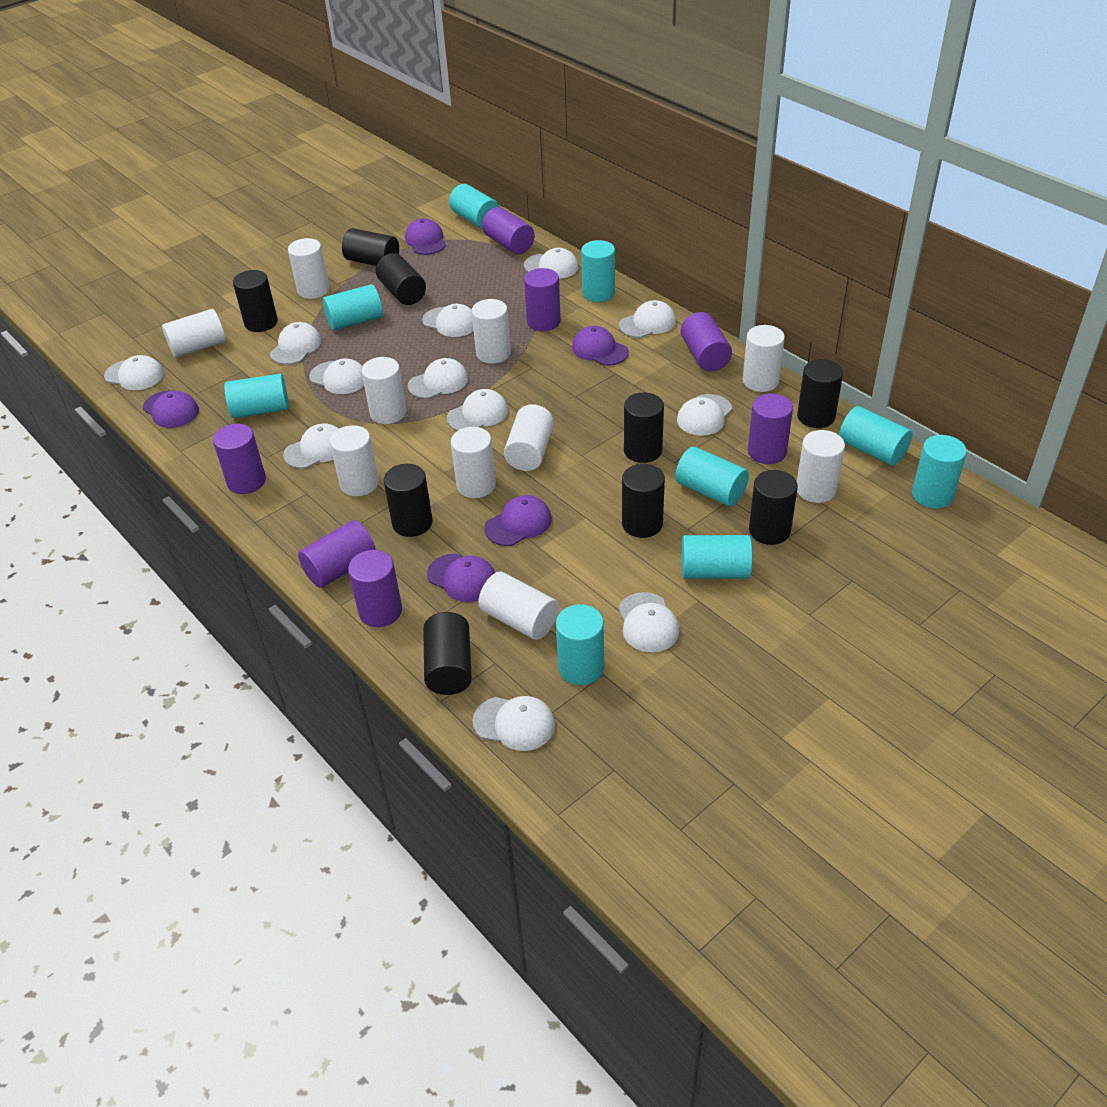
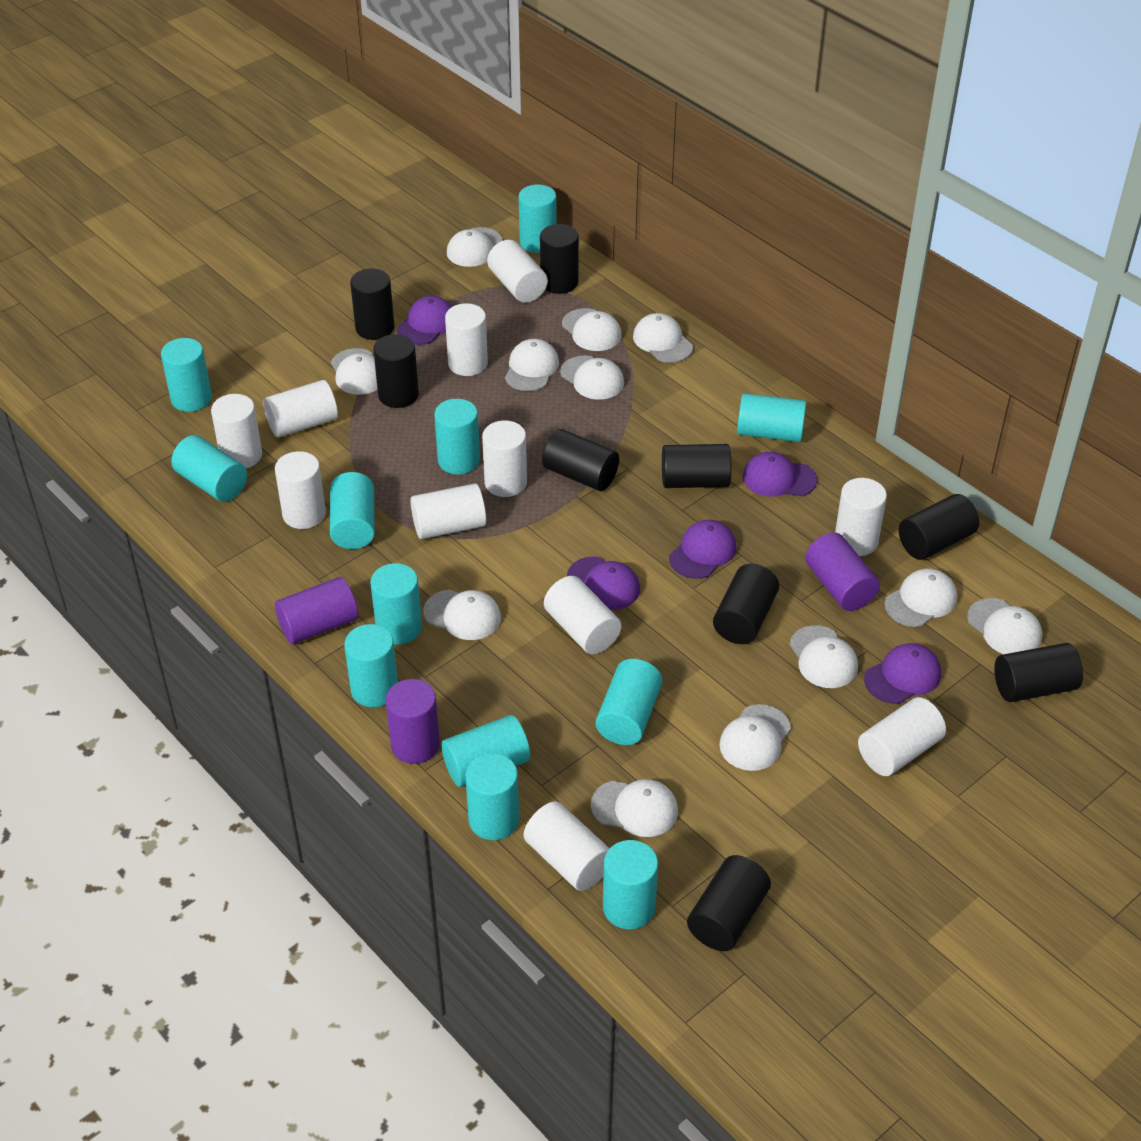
purple cylinder: 7 -> 3
turquoise cylinder: 9 -> 12
white cylinder: 10 -> 11

